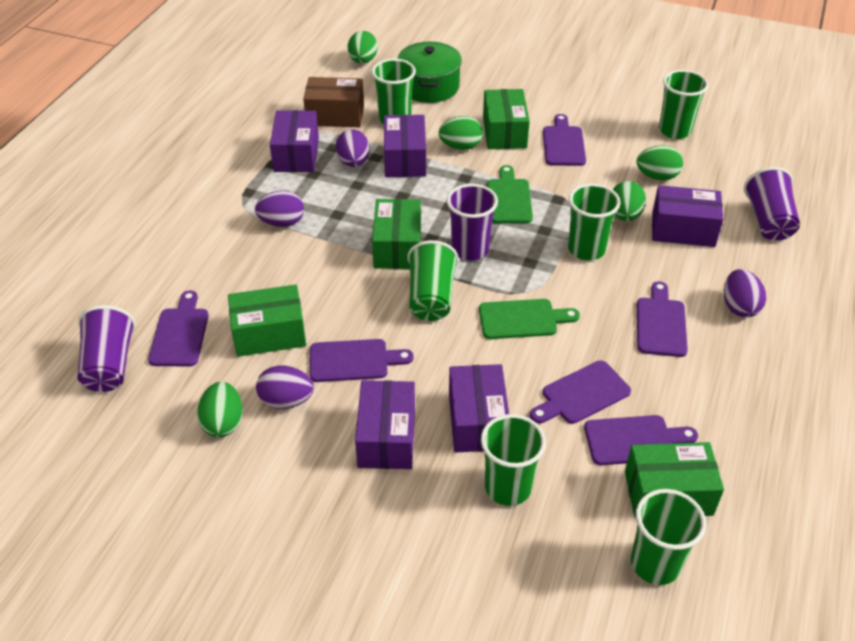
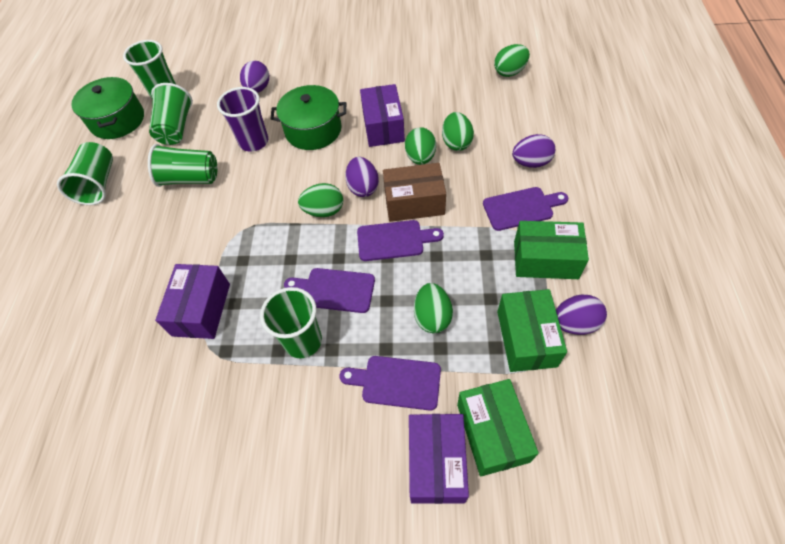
green box: 4 -> 3
green cup: 6 -> 5
green cutting board: 2 -> 0
green pot: 1 -> 2
purple box: 5 -> 3
purple cup: 3 -> 1
purple cutting board: 6 -> 4

